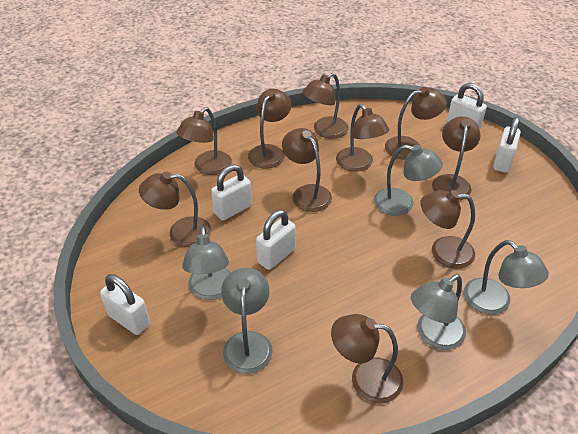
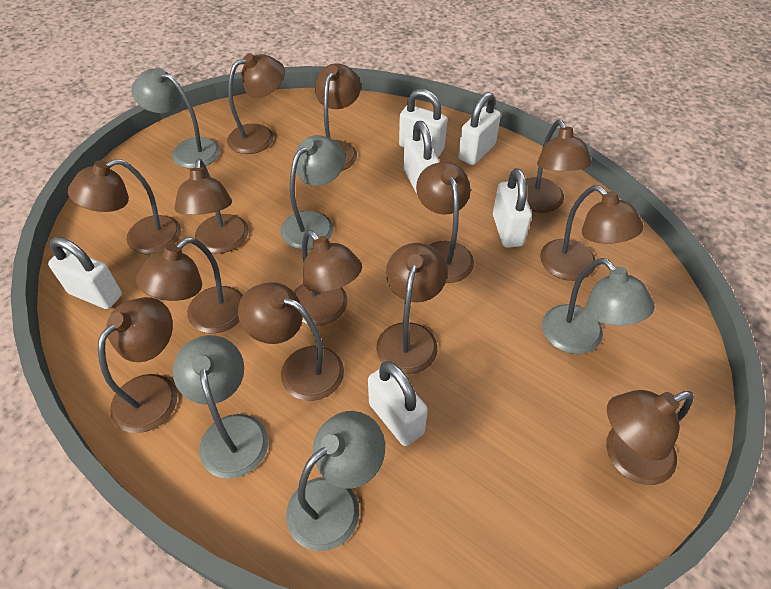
brown lamp: 10 -> 13
white padlock: 5 -> 6

